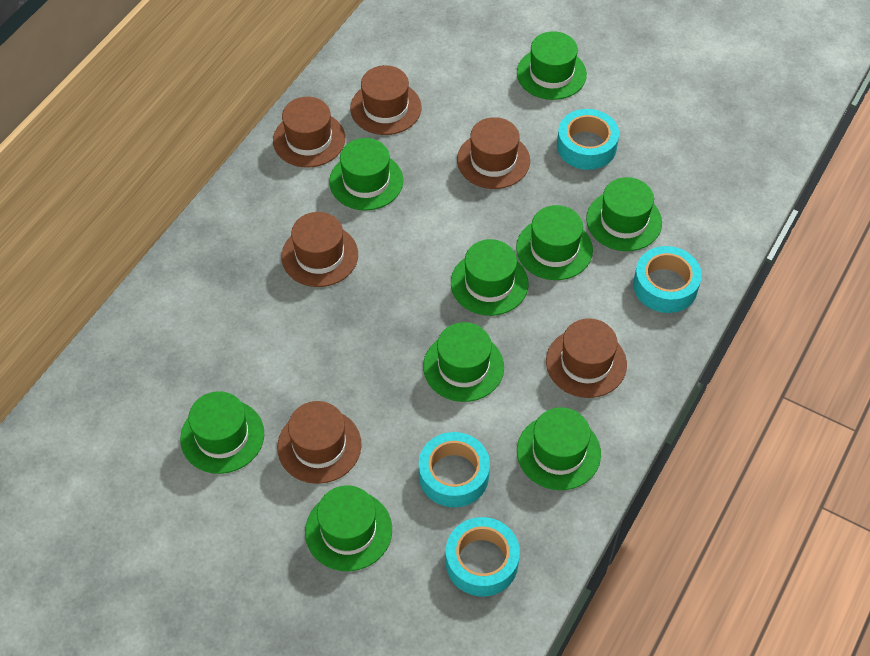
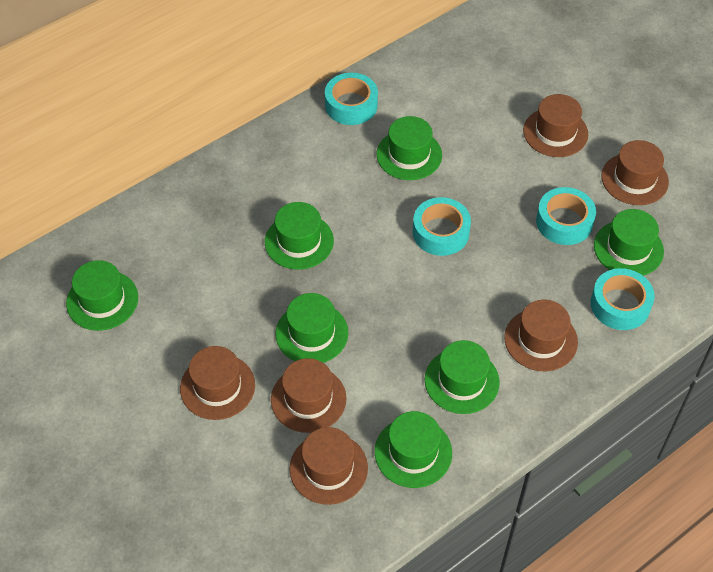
green hat: 9 -> 7

